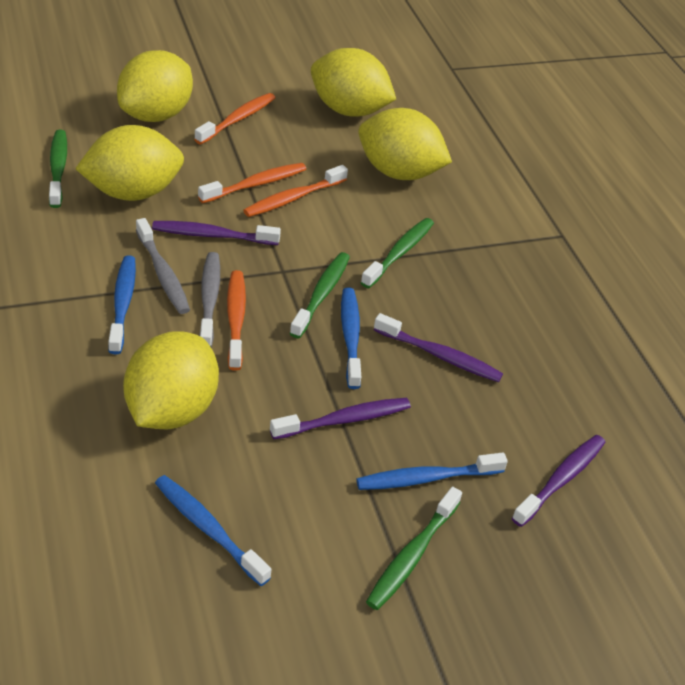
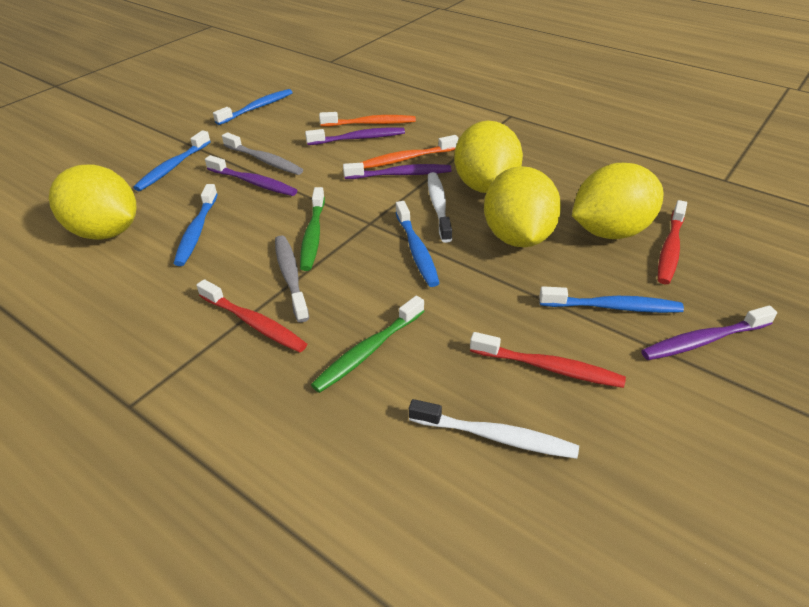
blue toothbrush: 4 -> 5
green toothbrush: 4 -> 2
orange toothbrush: 4 -> 2
red toothbrush: 0 -> 3
white toothbrush: 0 -> 2
yellow lemon: 5 -> 4

